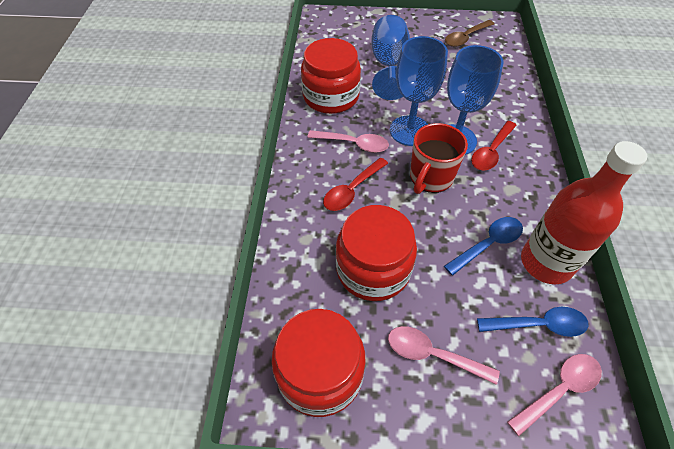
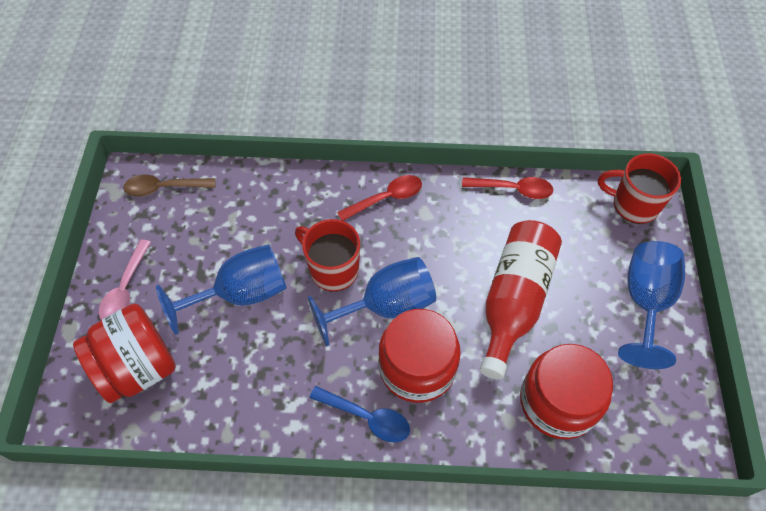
blue spoon: 2 -> 1
pink spoon: 3 -> 1
red mug: 1 -> 2

